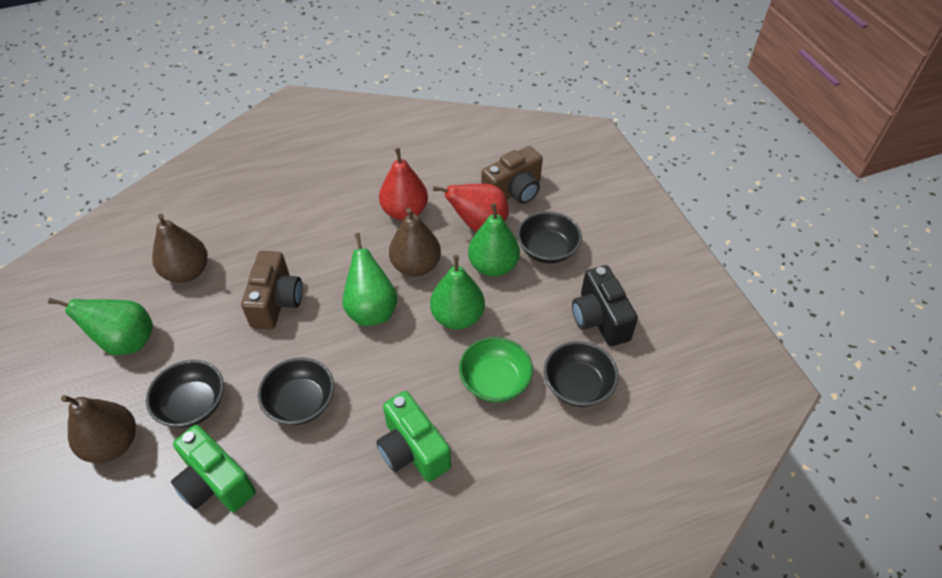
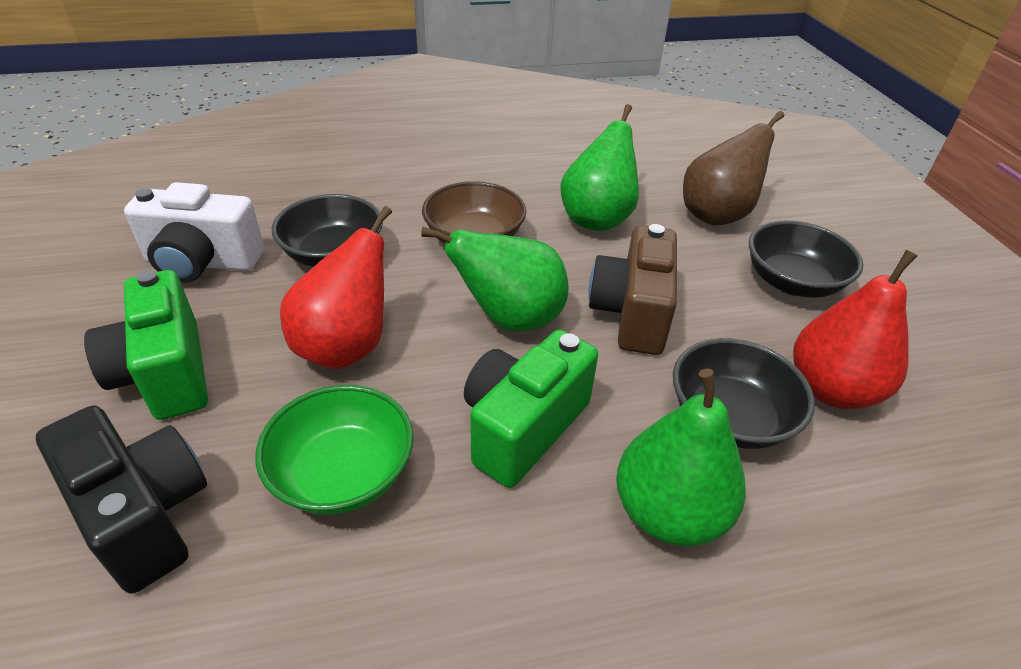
black bowl: 4 -> 3
brown bowl: 0 -> 1
brown camera: 2 -> 1
brown pear: 3 -> 1
green pear: 4 -> 3
white camera: 0 -> 1

